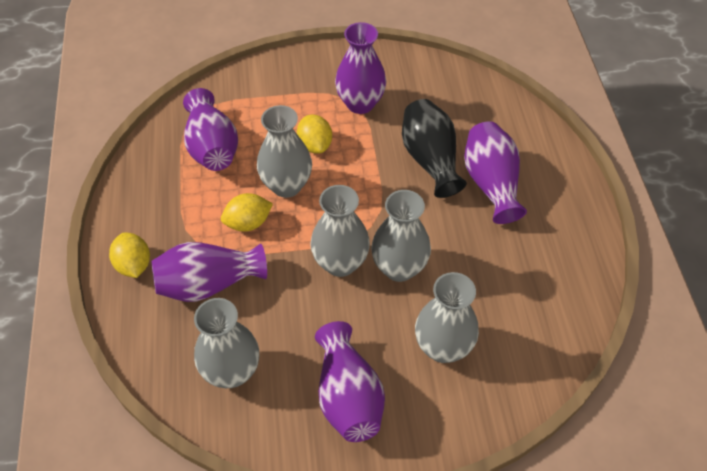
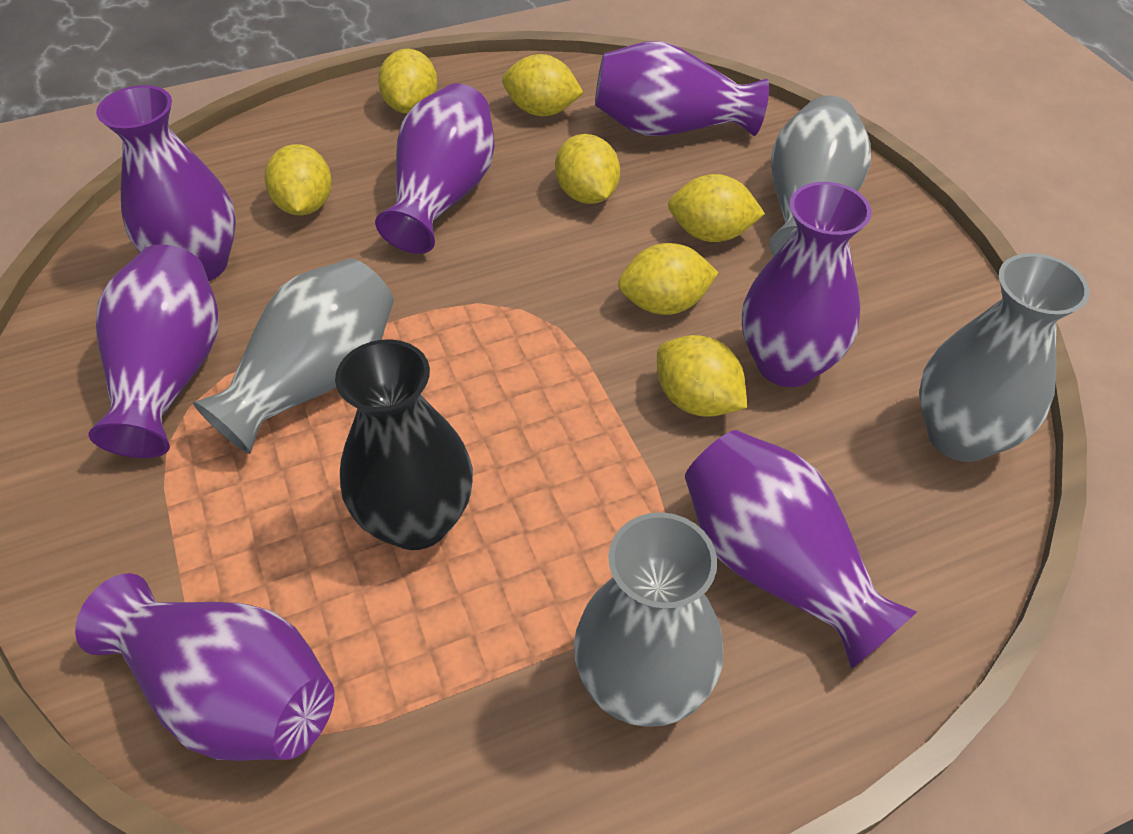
grey vase: 5 -> 4
purple vase: 5 -> 7
yellow lemon: 3 -> 7

